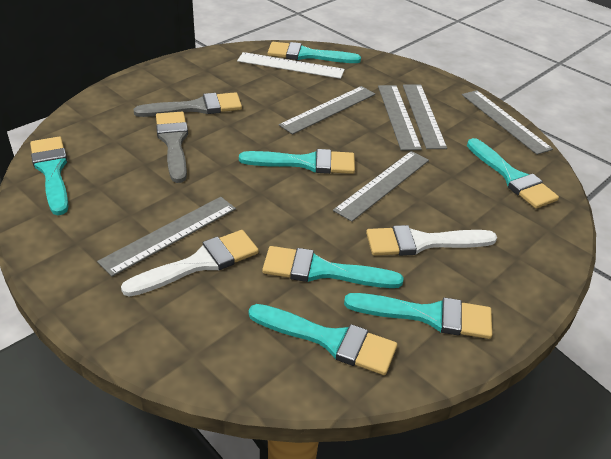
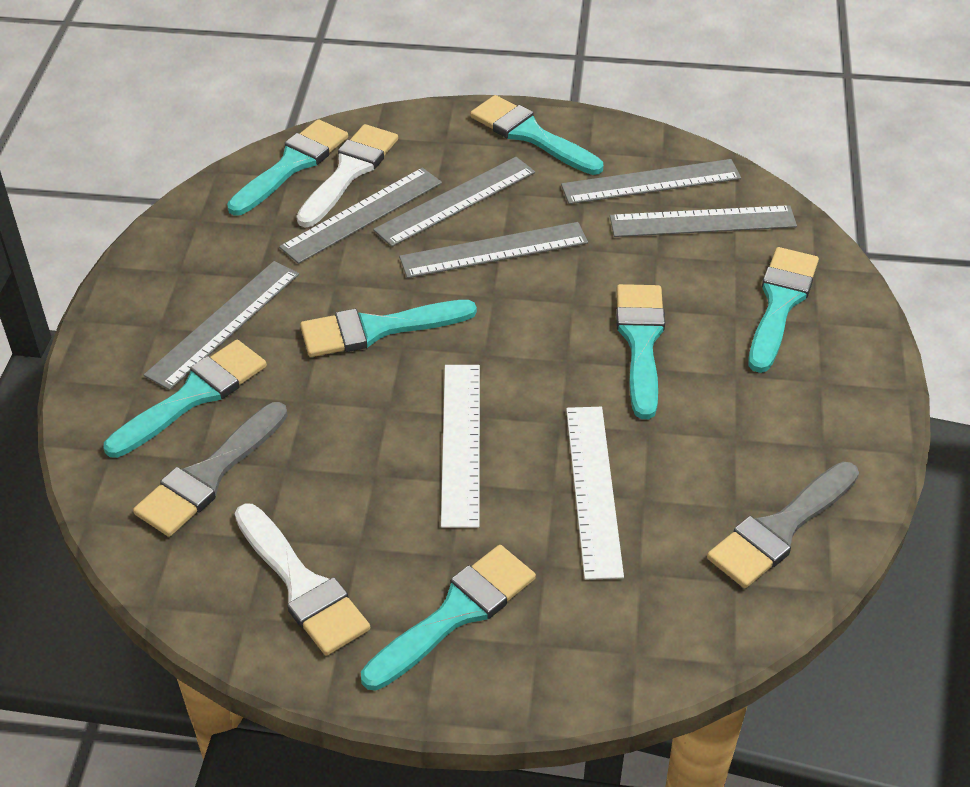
white ruler: 1 -> 2

